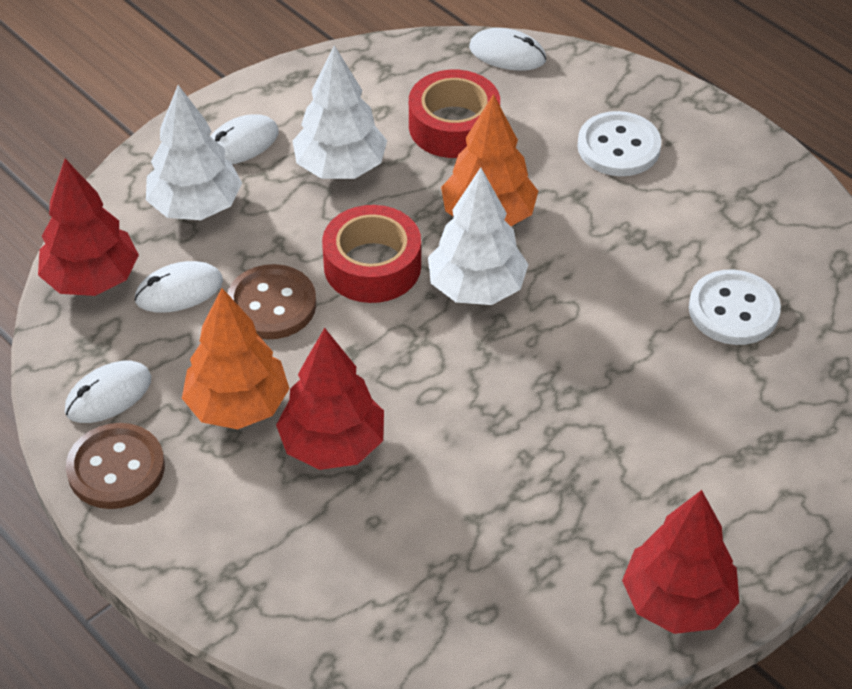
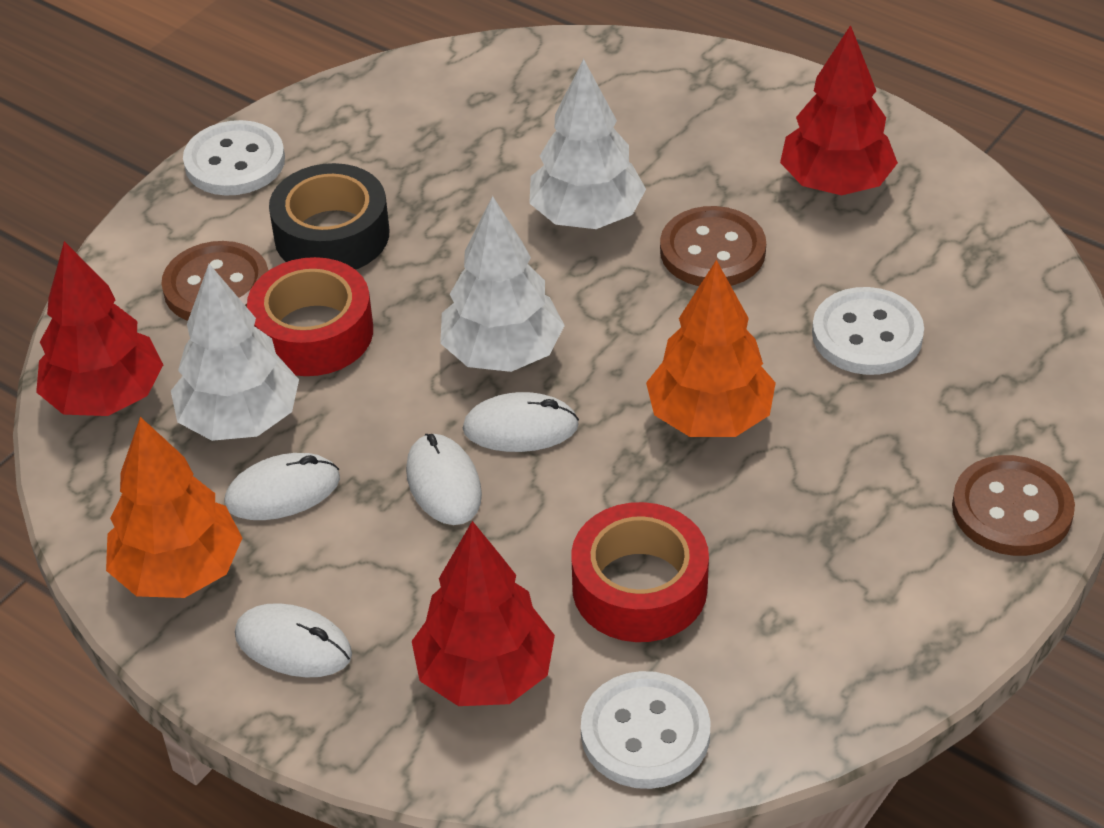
black tape: 0 -> 1
brown button: 2 -> 3
white button: 2 -> 3

